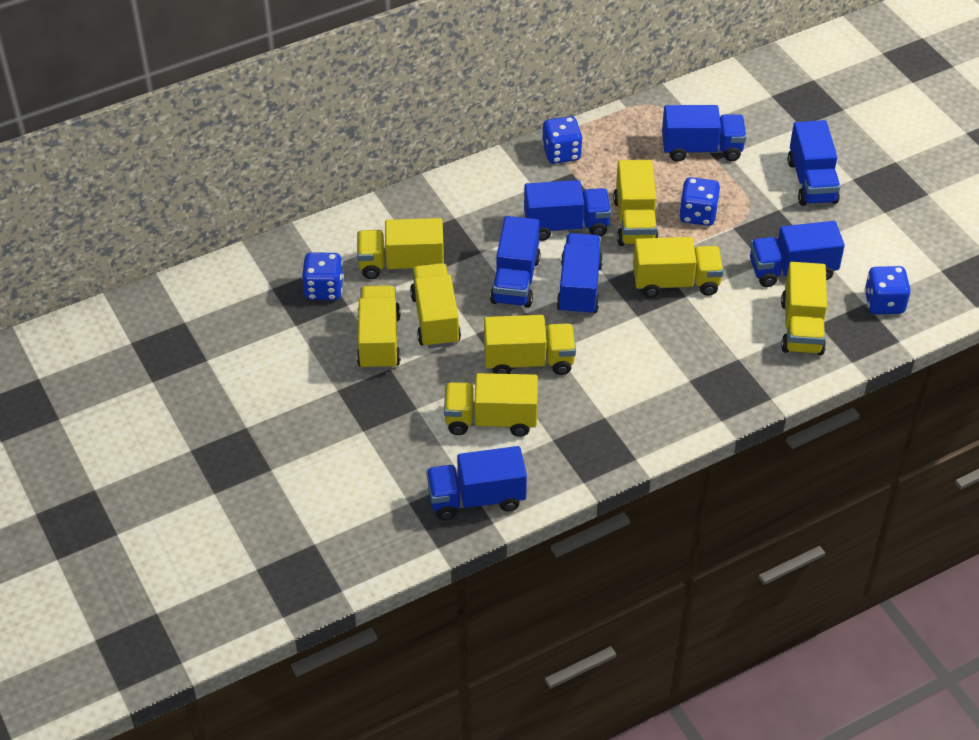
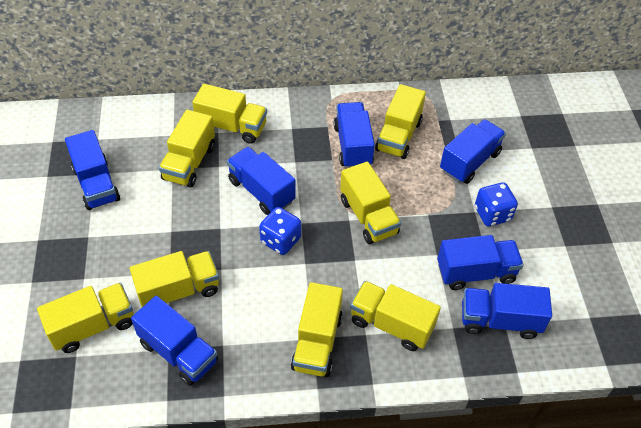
blue dice: 4 -> 2

